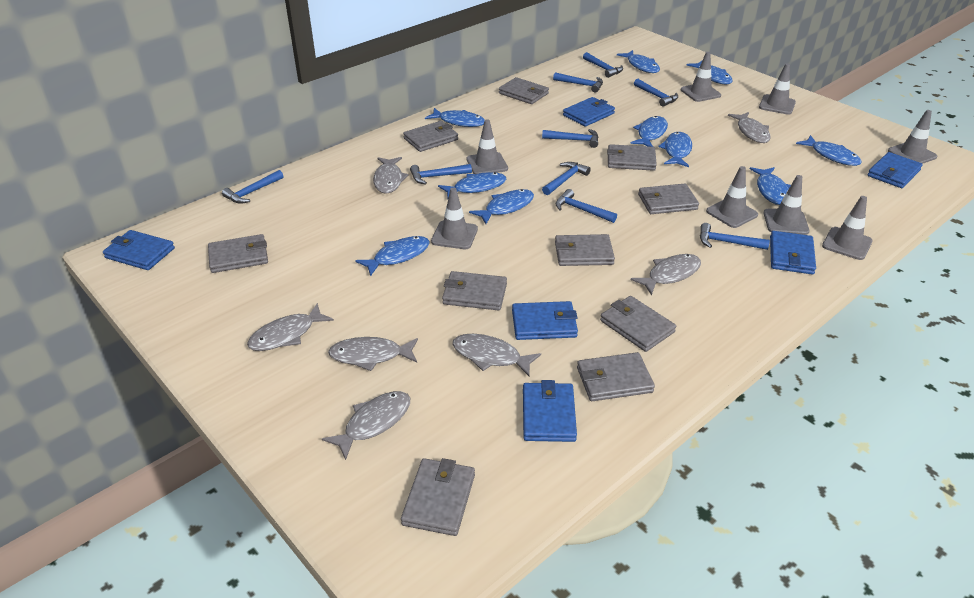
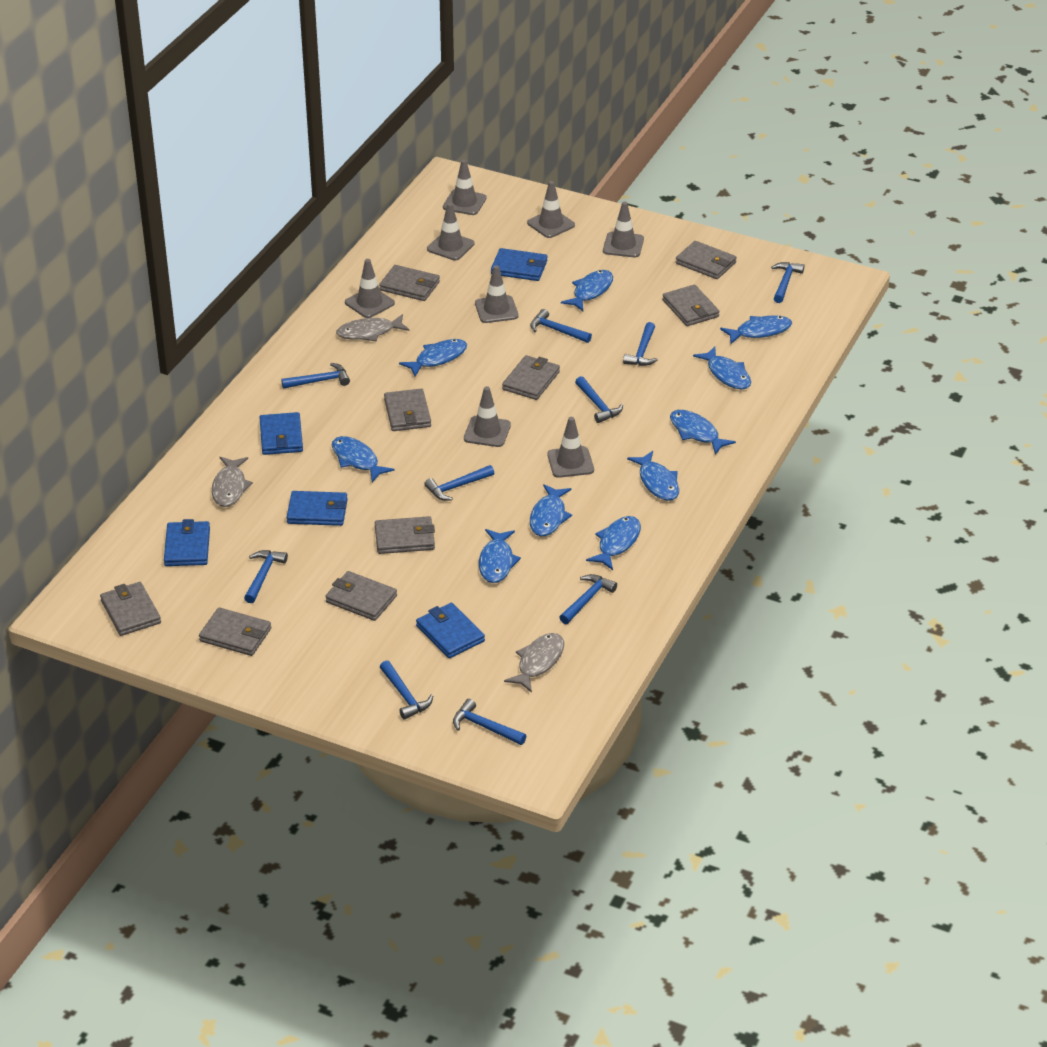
blue hammer: 9 -> 10
blue wallet: 6 -> 5
grey fish: 7 -> 3
grey wallet: 10 -> 9

